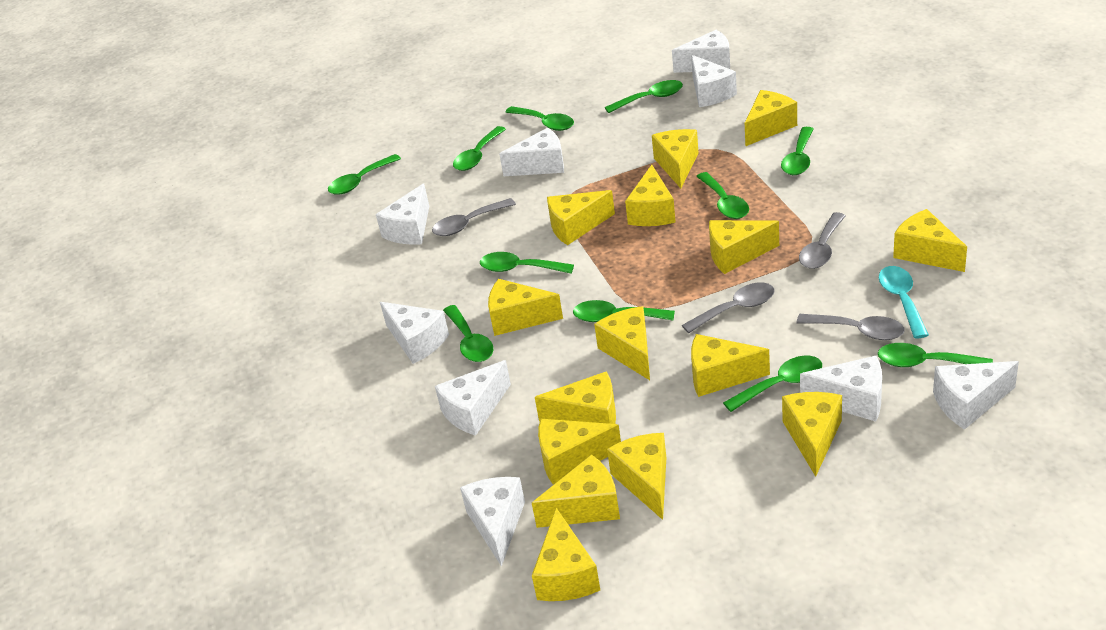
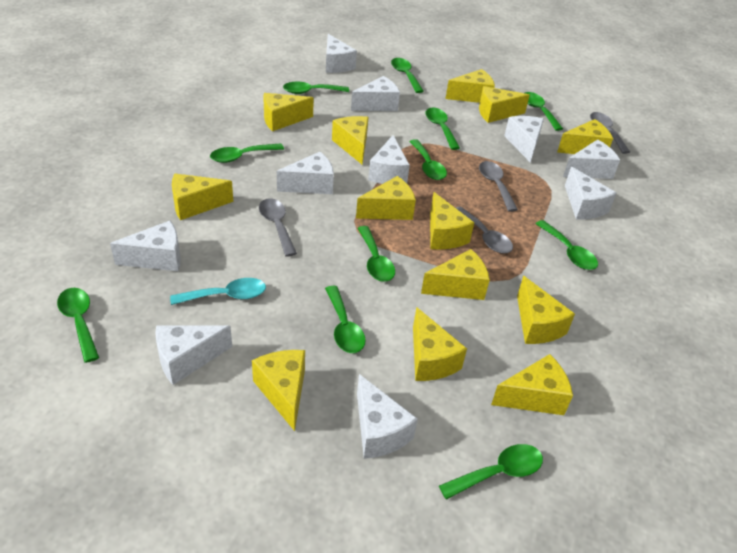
white cheese: 9 -> 10
yellow cheese: 15 -> 13

